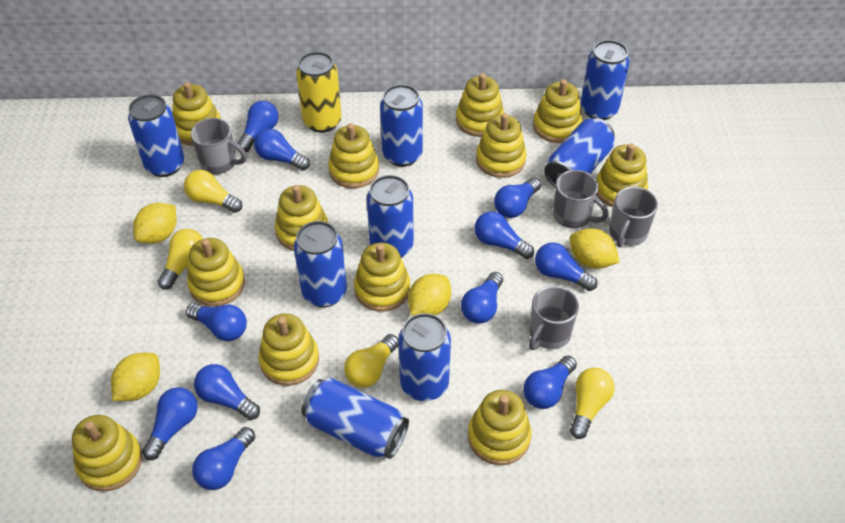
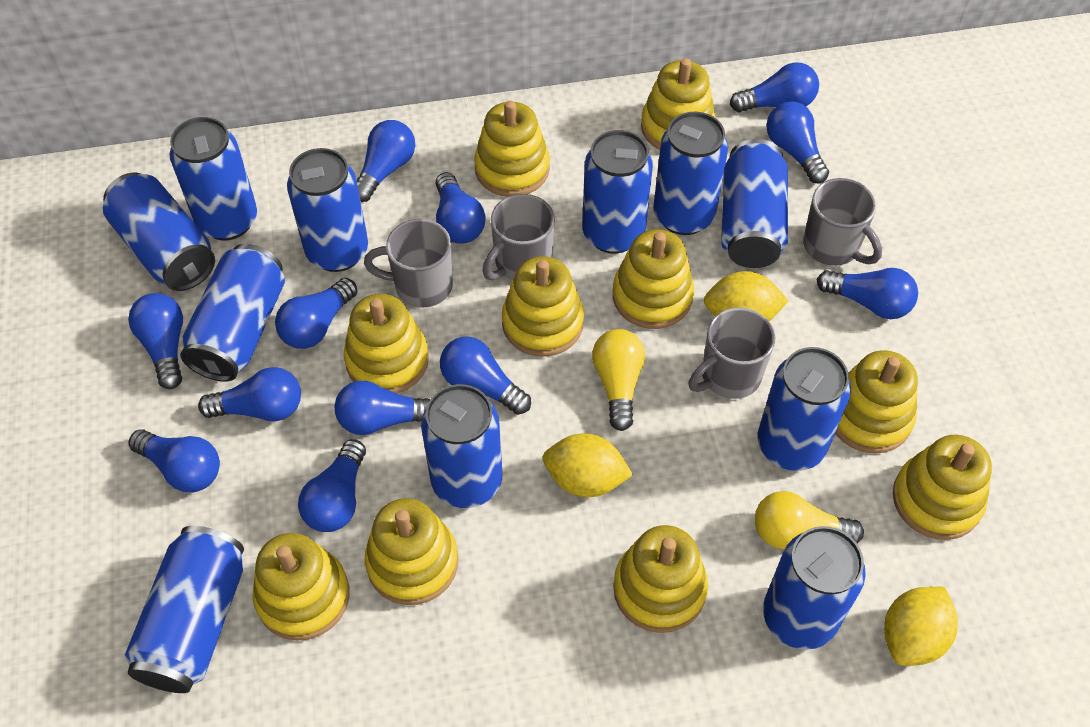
blue can: 8 -> 11
blue light bulb: 11 -> 12
yellow can: 1 -> 0
yellow lemon: 4 -> 3
yellow light bulb: 4 -> 2
yellow stacking toy: 12 -> 10

